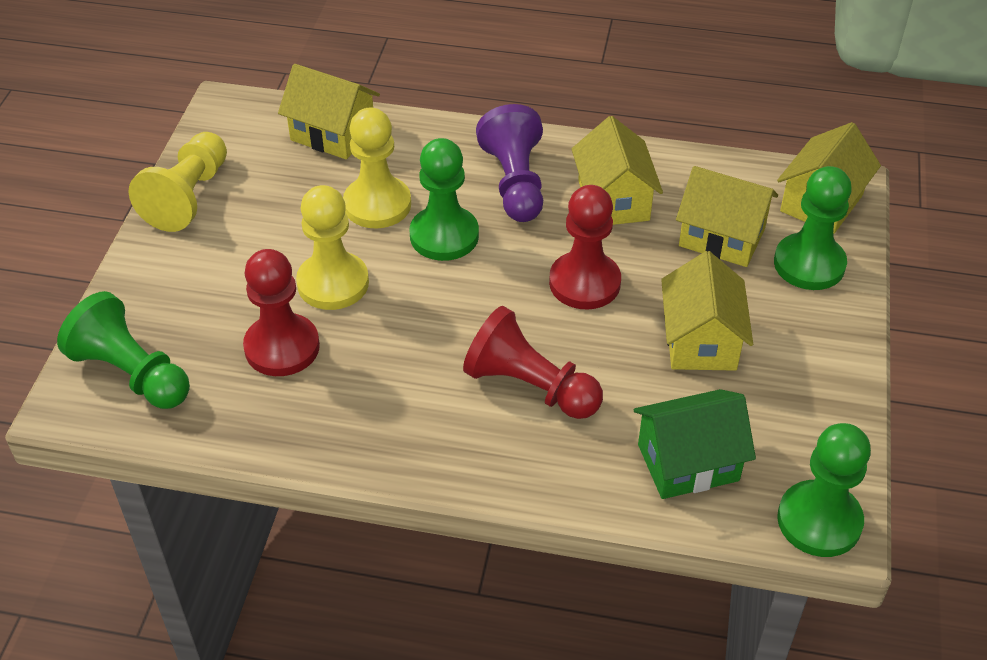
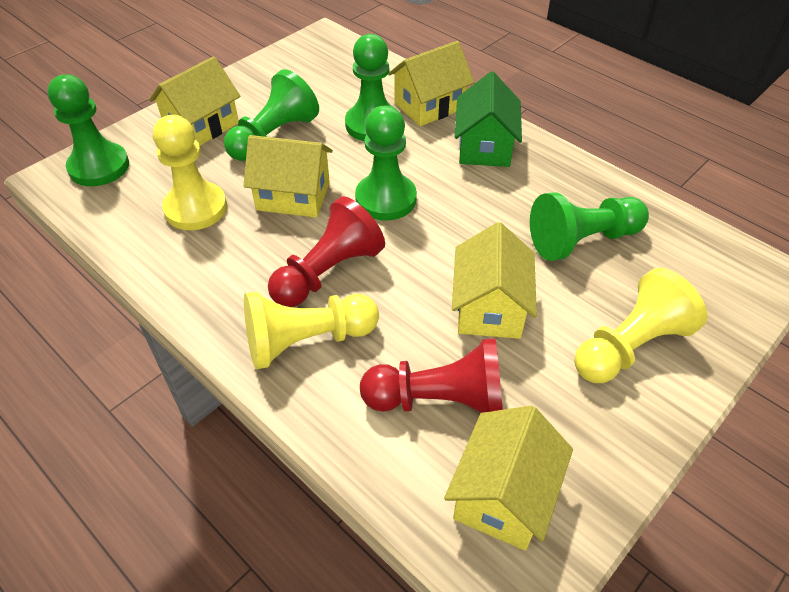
green pawn: 4 -> 5
purple pawn: 1 -> 0
red pawn: 3 -> 2

